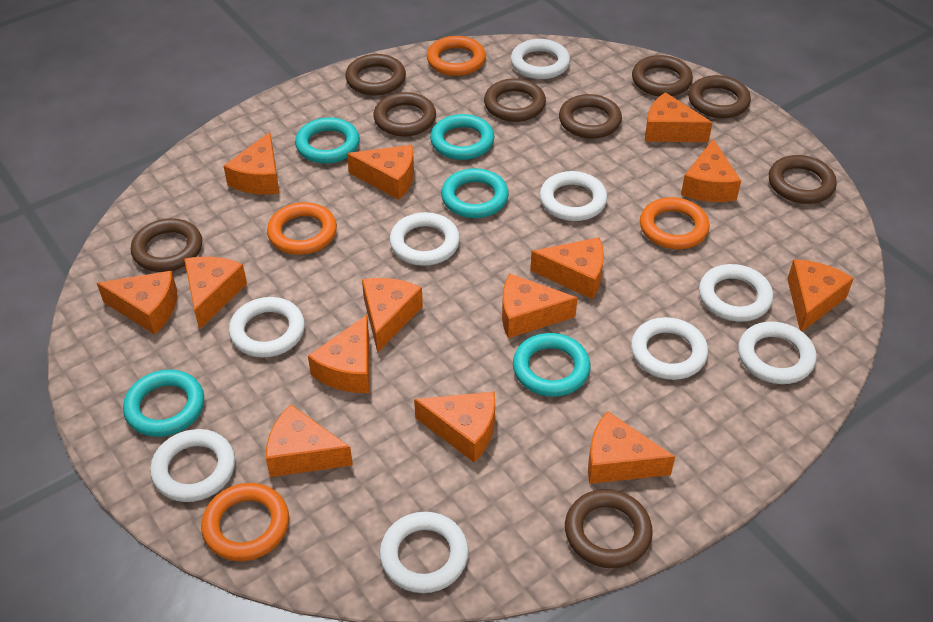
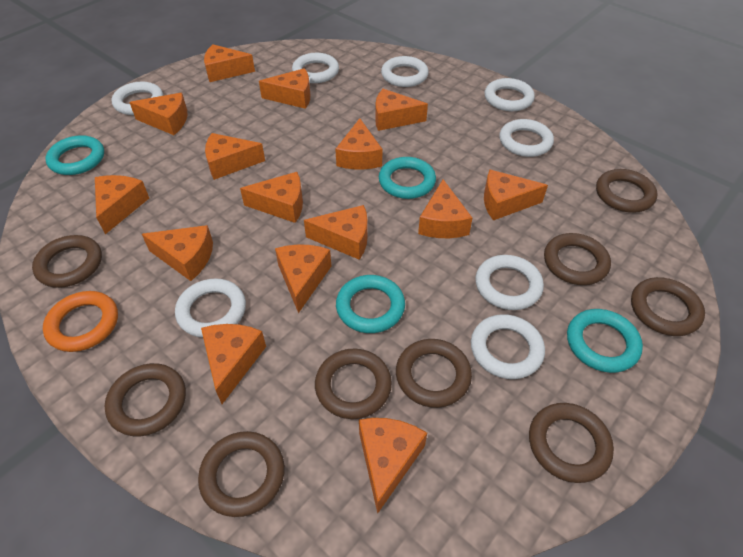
orange cheese: 14 -> 15
orange ring: 4 -> 1
turquoise ring: 5 -> 4
white ring: 9 -> 8

